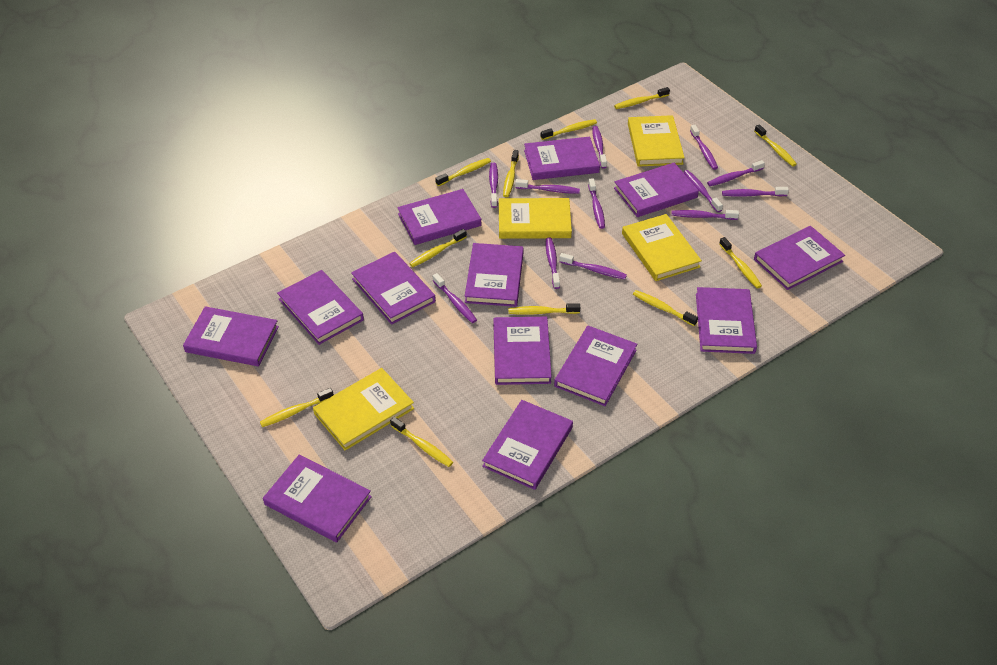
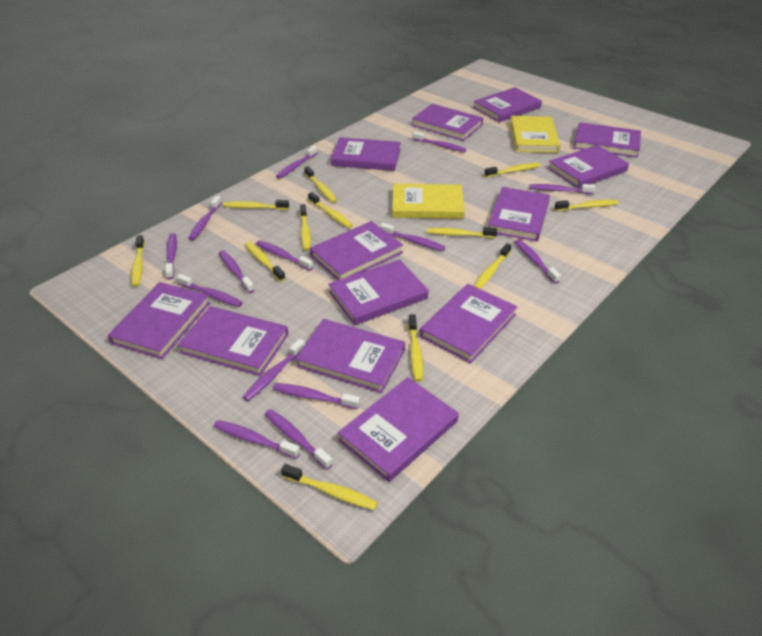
purple toothbrush: 12 -> 14
yellow book: 4 -> 2
yellow toothbrush: 11 -> 12

